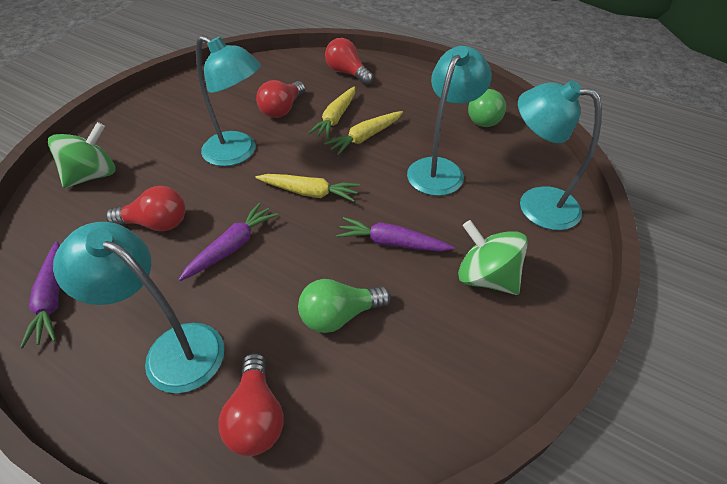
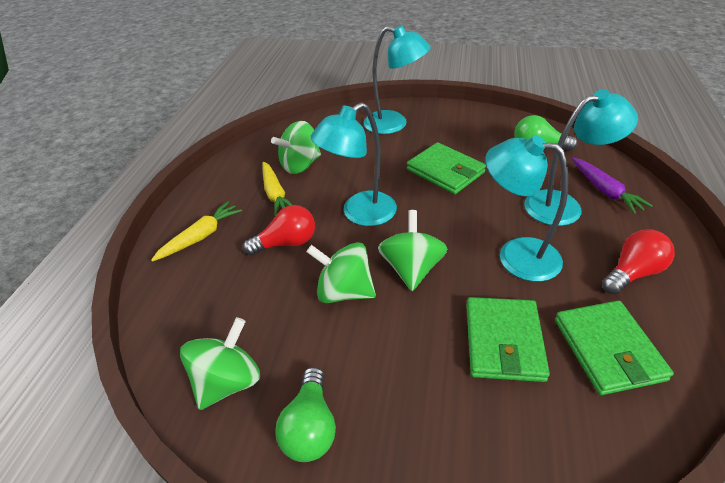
green spinning top: 2 -> 4
green wallet: 0 -> 3
purple carrot: 3 -> 1
red light bulb: 4 -> 2
yellow carrot: 3 -> 2

